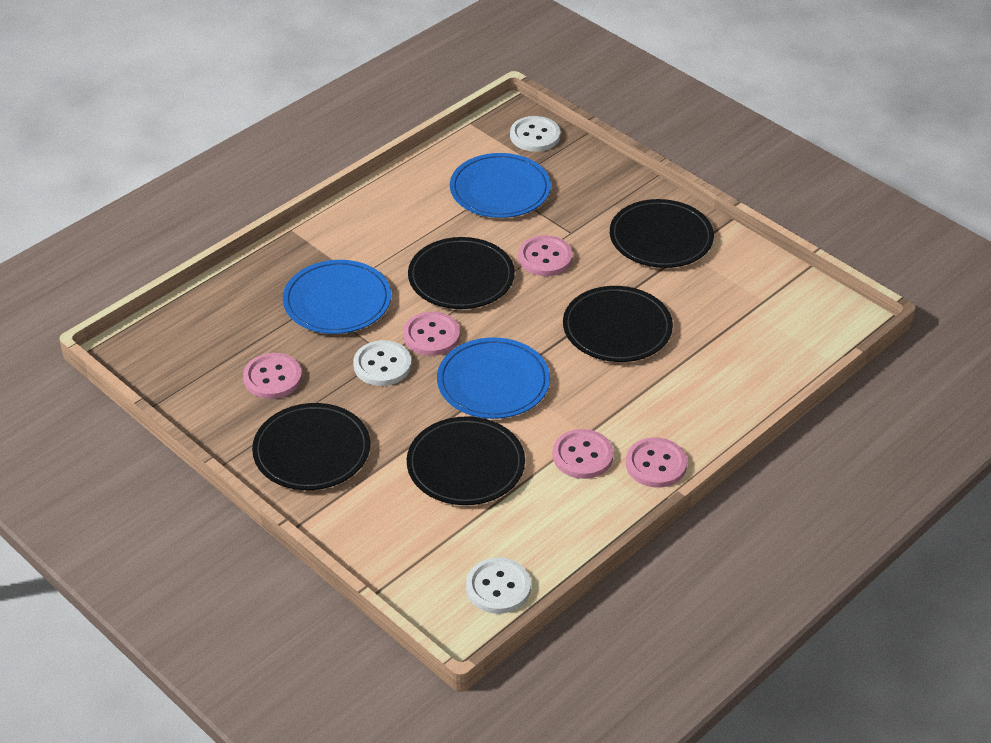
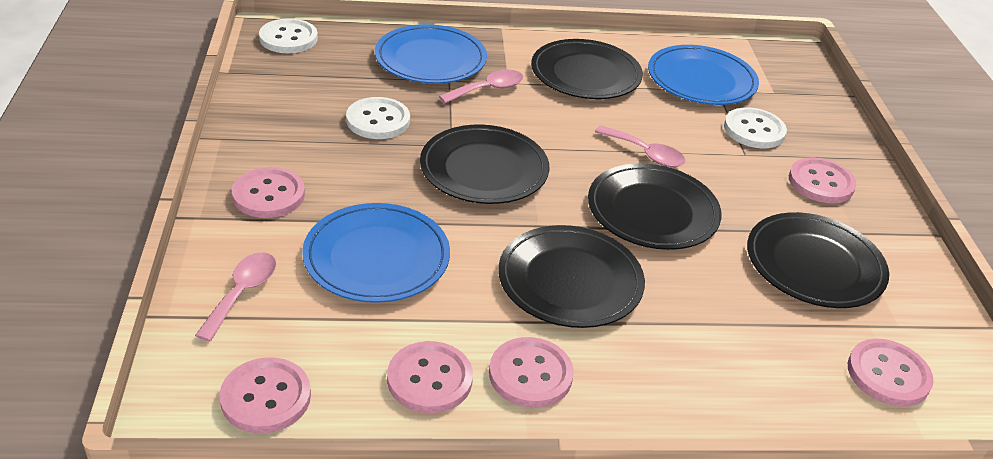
pink button: 5 -> 6
pink spoon: 0 -> 3

